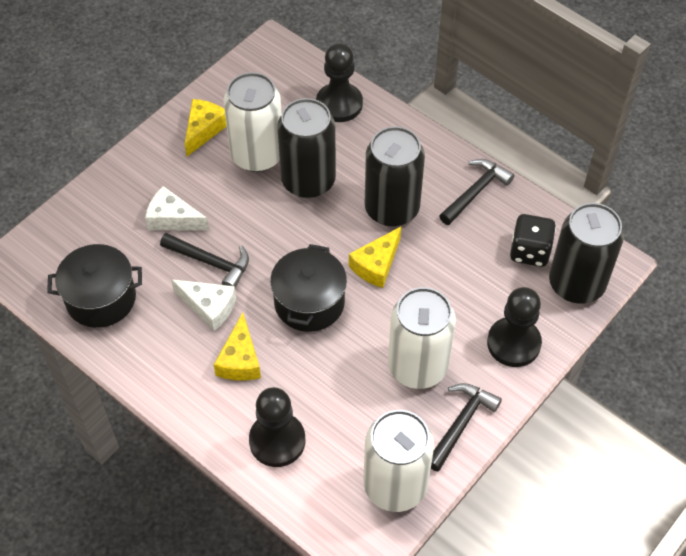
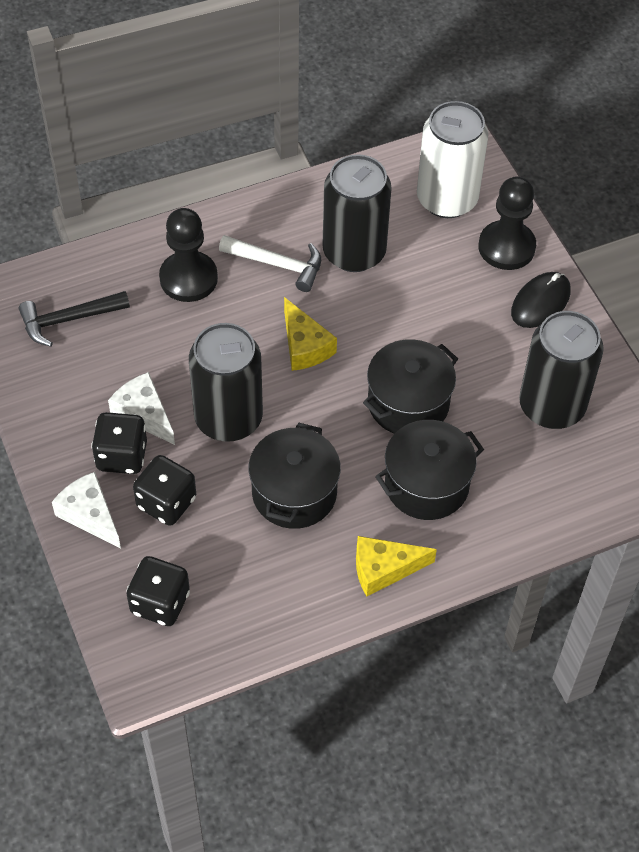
black dice: 1 -> 3
black hammer: 3 -> 1
black mouse: 0 -> 1
black pawn: 3 -> 2
black pot: 2 -> 3
white can: 3 -> 1
white hammer: 0 -> 1
yellow cheese: 3 -> 2

